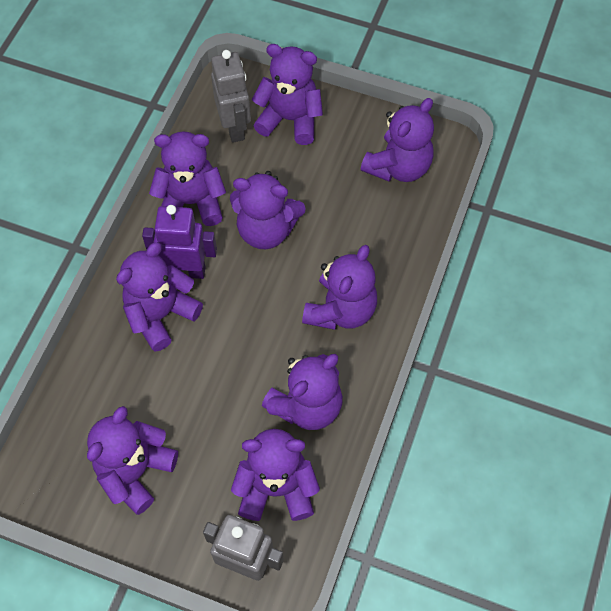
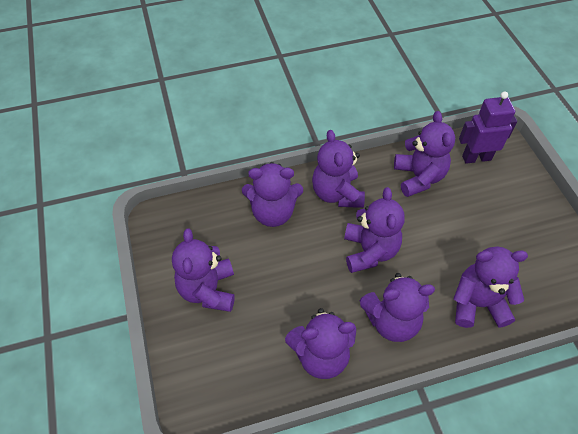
grey robot: 2 -> 0
purple teddy bear: 9 -> 8

